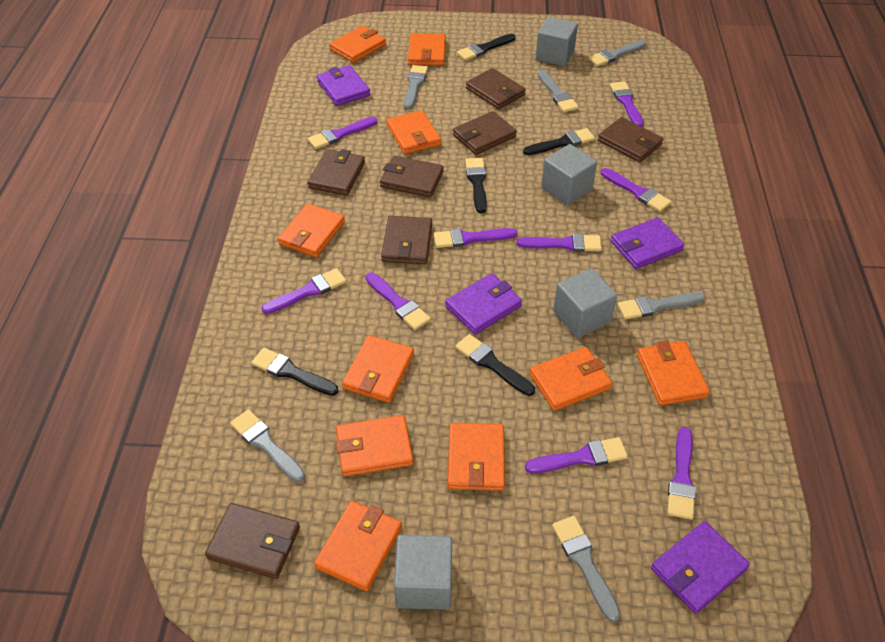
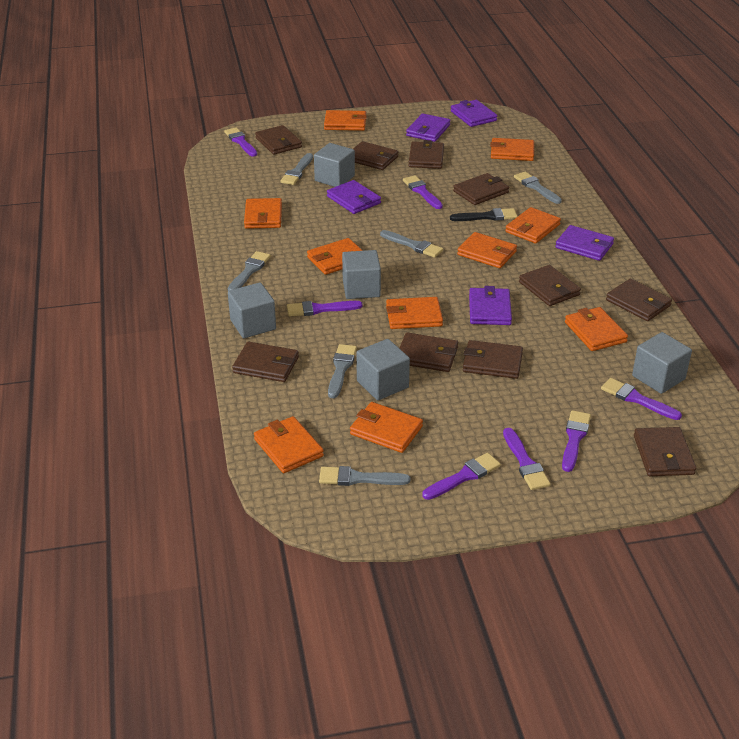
black brush: 5 -> 1
brown wallet: 7 -> 10
grey cube: 4 -> 5
purple brush: 9 -> 7
purple wallet: 4 -> 5

